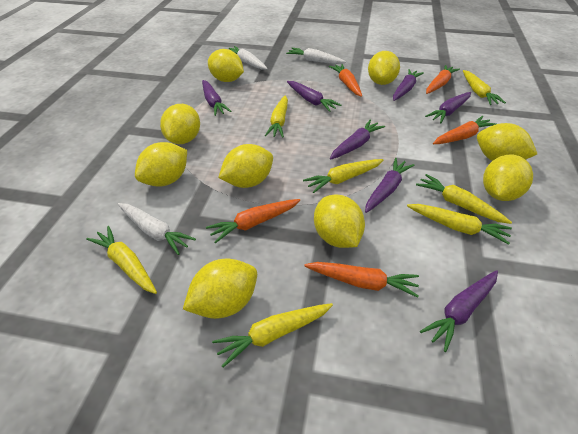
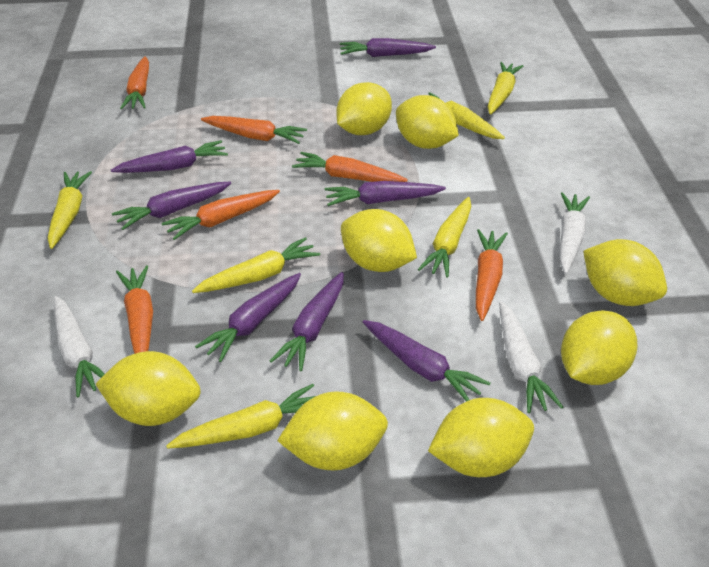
orange carrot: 5 -> 6
yellow carrot: 7 -> 6
yellow lemon: 9 -> 8

